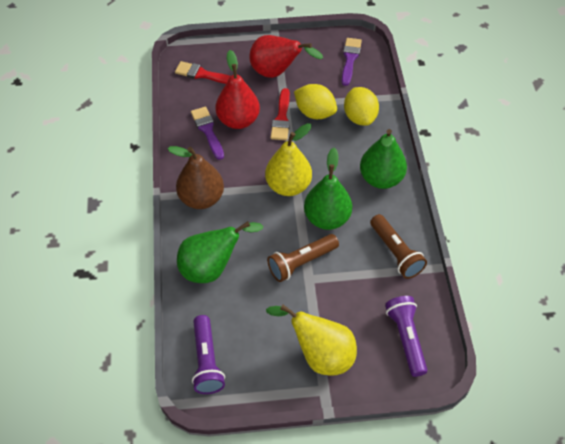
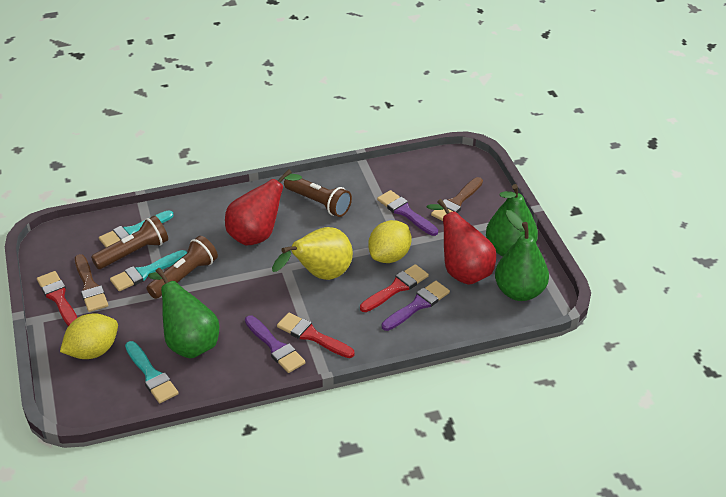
brown brush: 0 -> 2
brown flashlight: 2 -> 3
brown pear: 1 -> 0
purple brush: 2 -> 3
purple flashlight: 2 -> 0
red brush: 2 -> 3
turquoise brush: 0 -> 3
yellow pear: 2 -> 1

